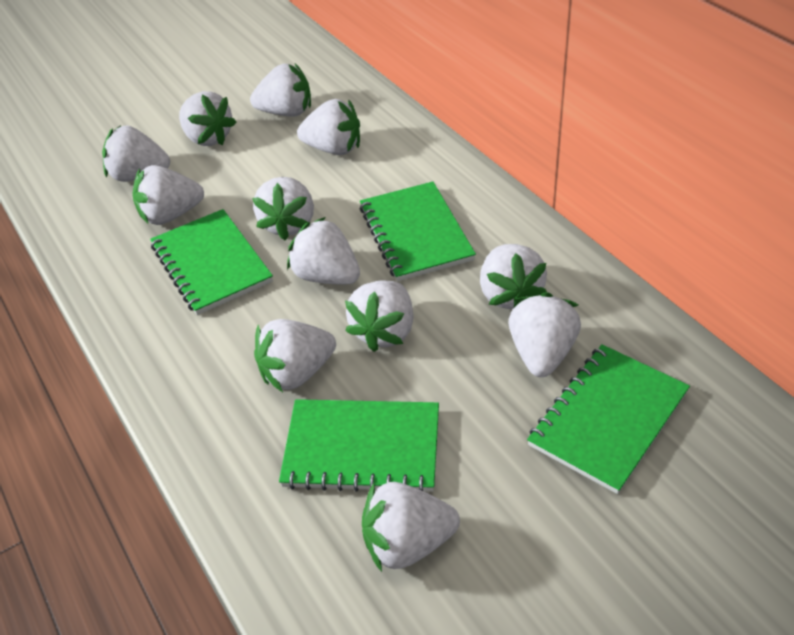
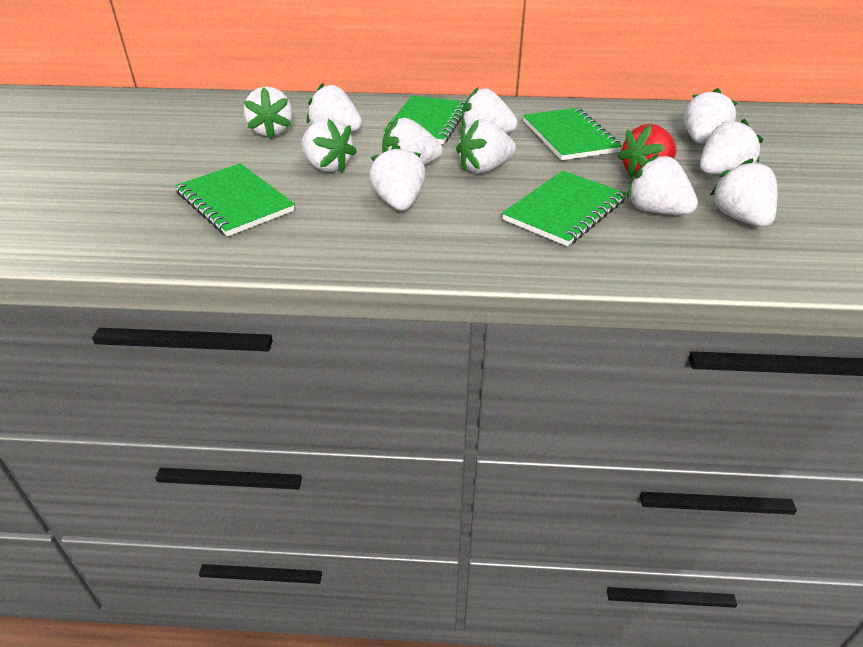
red strawberry: 0 -> 1
white strawberry: 12 -> 11

